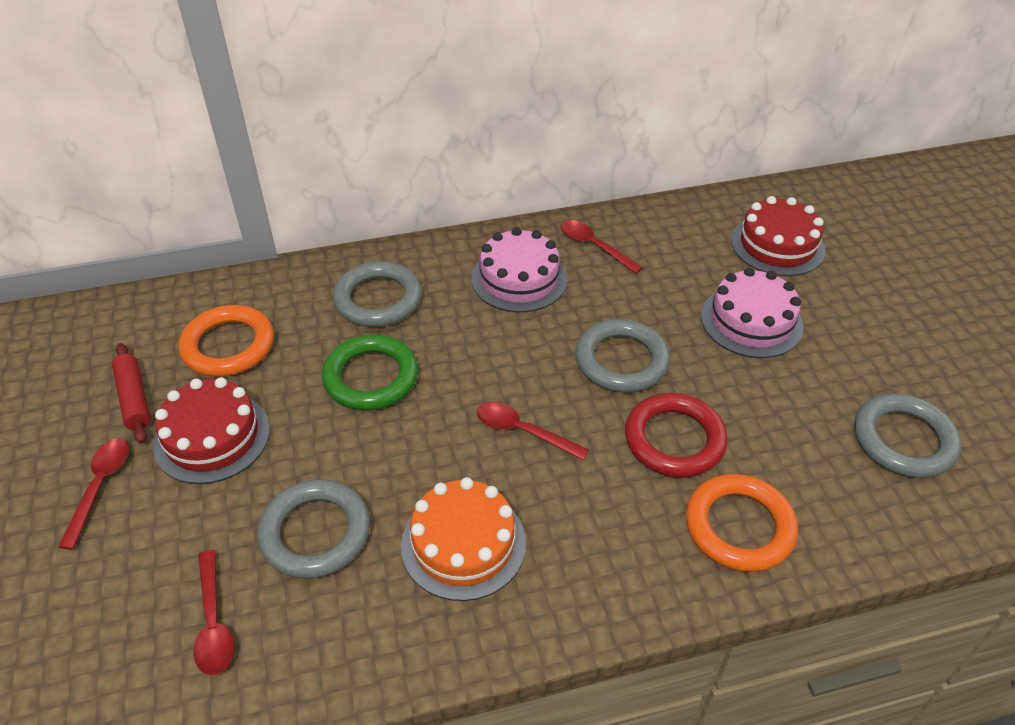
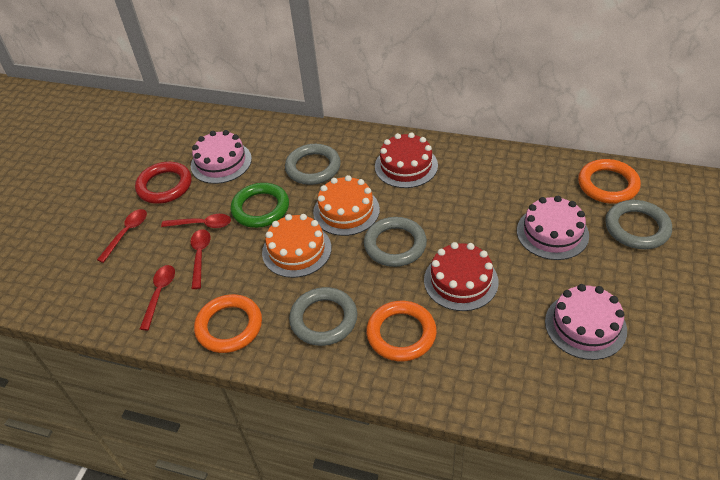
orange cake: 1 -> 2
orange ring: 2 -> 3
pink cake: 2 -> 3
red rolling pin: 1 -> 0

